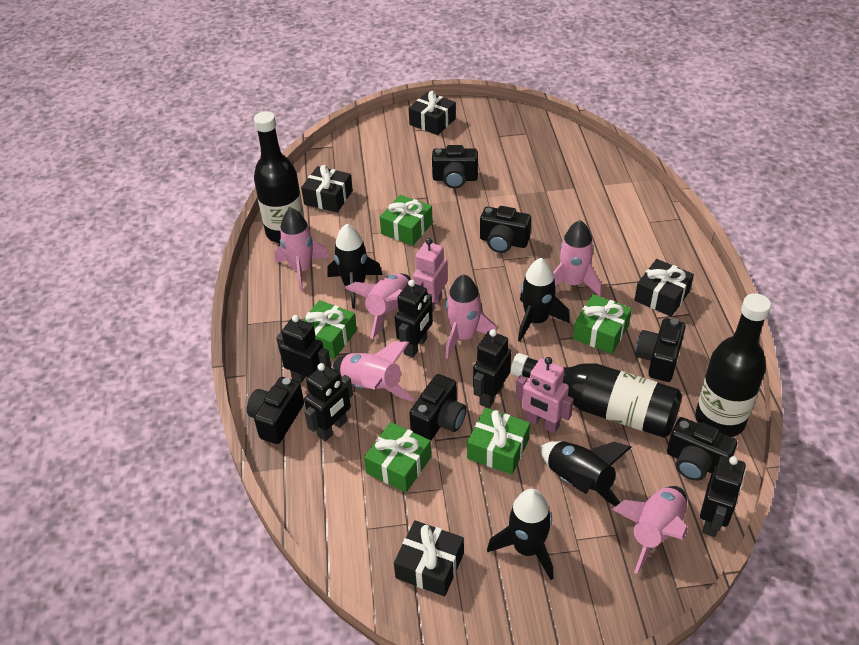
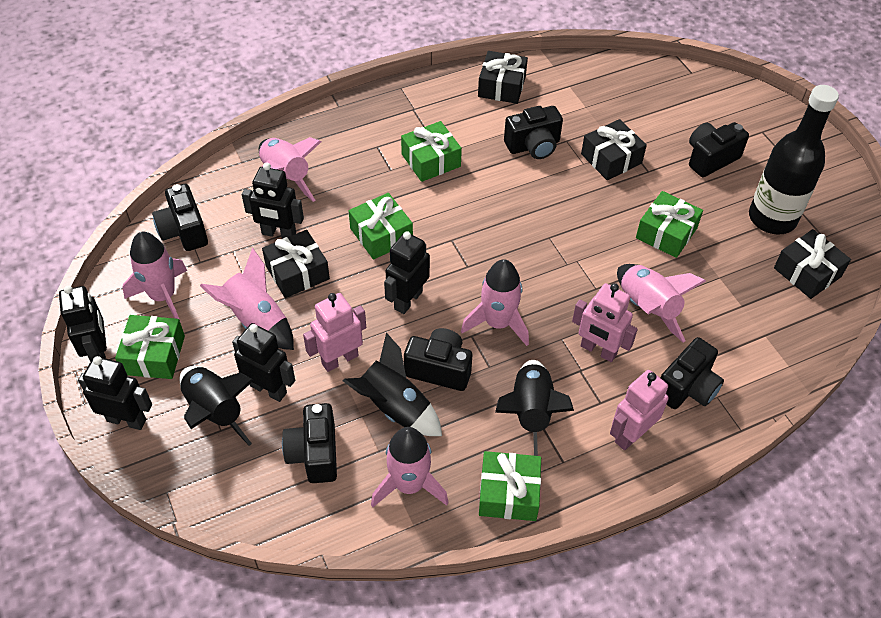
black bottle: 3 -> 1
black rocket: 4 -> 3
pink robot: 2 -> 3

